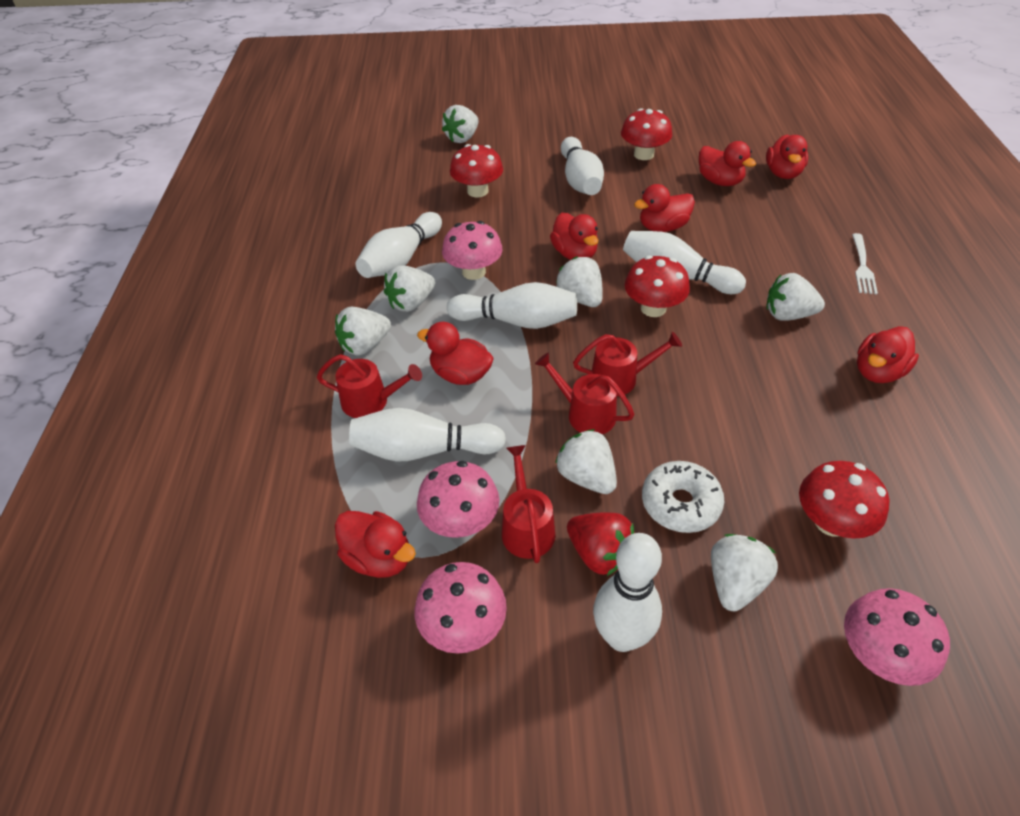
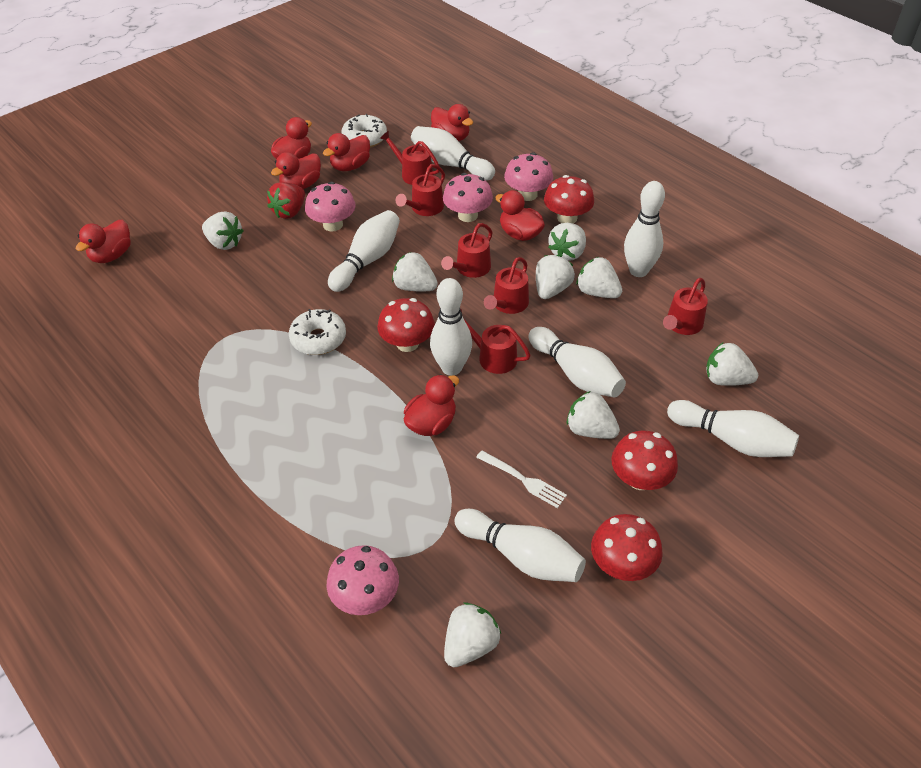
red watering can: 4 -> 6
white bowling pin: 6 -> 7
white donut: 1 -> 2
white strawberry: 7 -> 8

